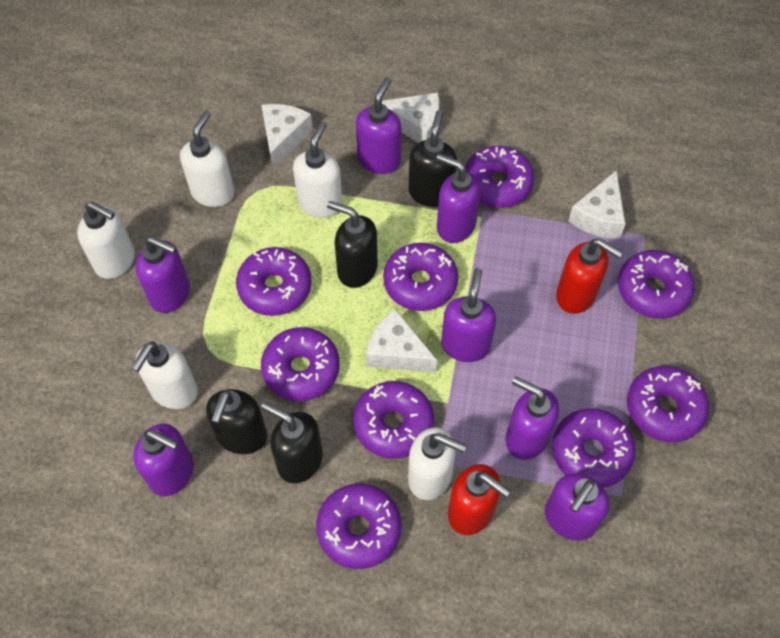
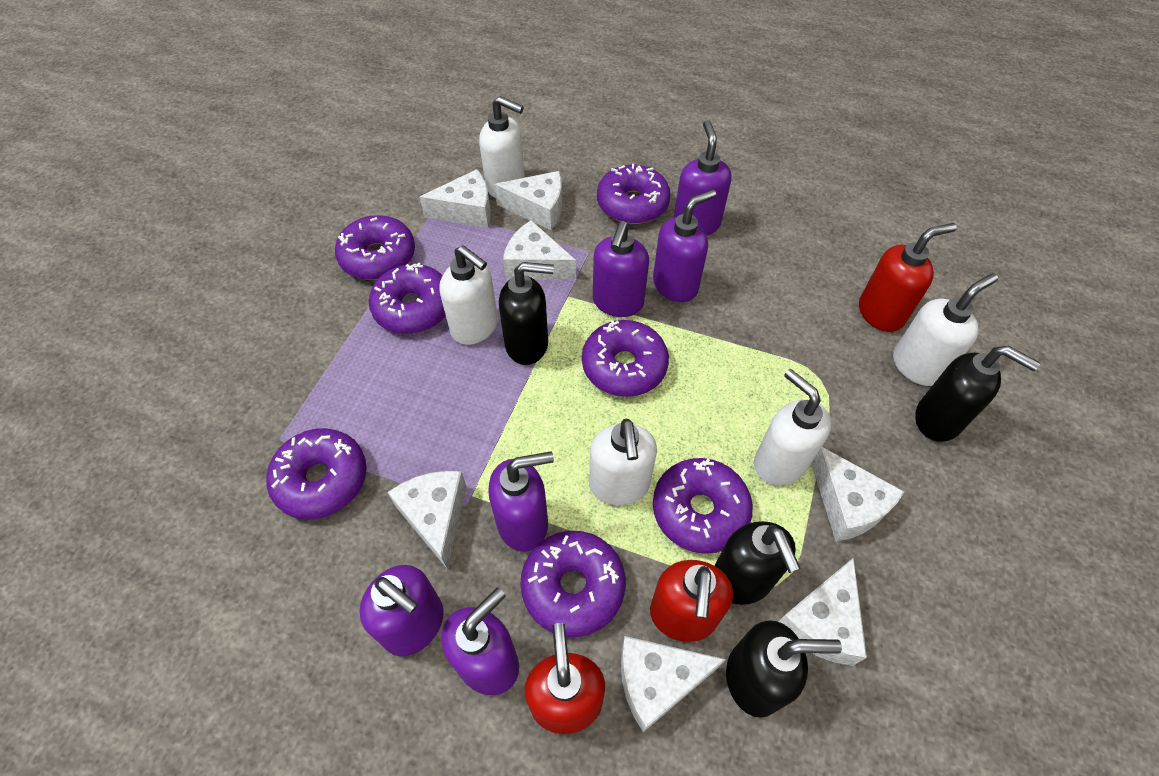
purple donut: 9 -> 7
purple soap dispenser: 7 -> 6
red soap dispenser: 2 -> 3
white cheese: 4 -> 7

